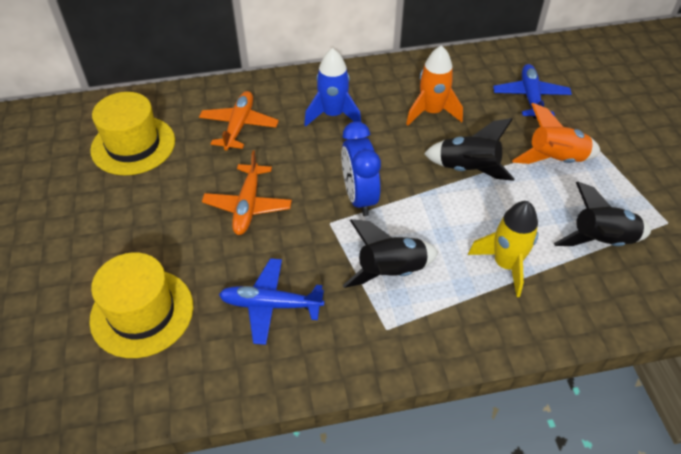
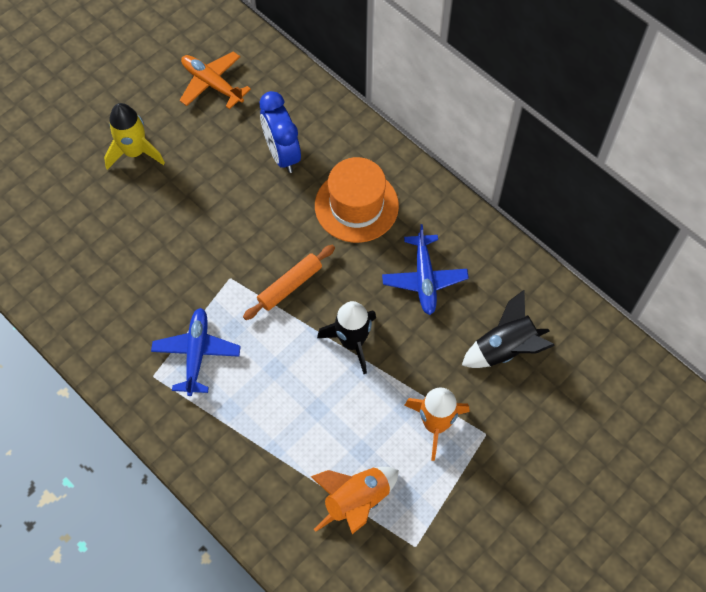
black rocket: 3 -> 2
blue rocket: 1 -> 0
orange hat: 0 -> 1
orange plane: 2 -> 1
orange rolling pin: 0 -> 1
yellow hat: 2 -> 0

